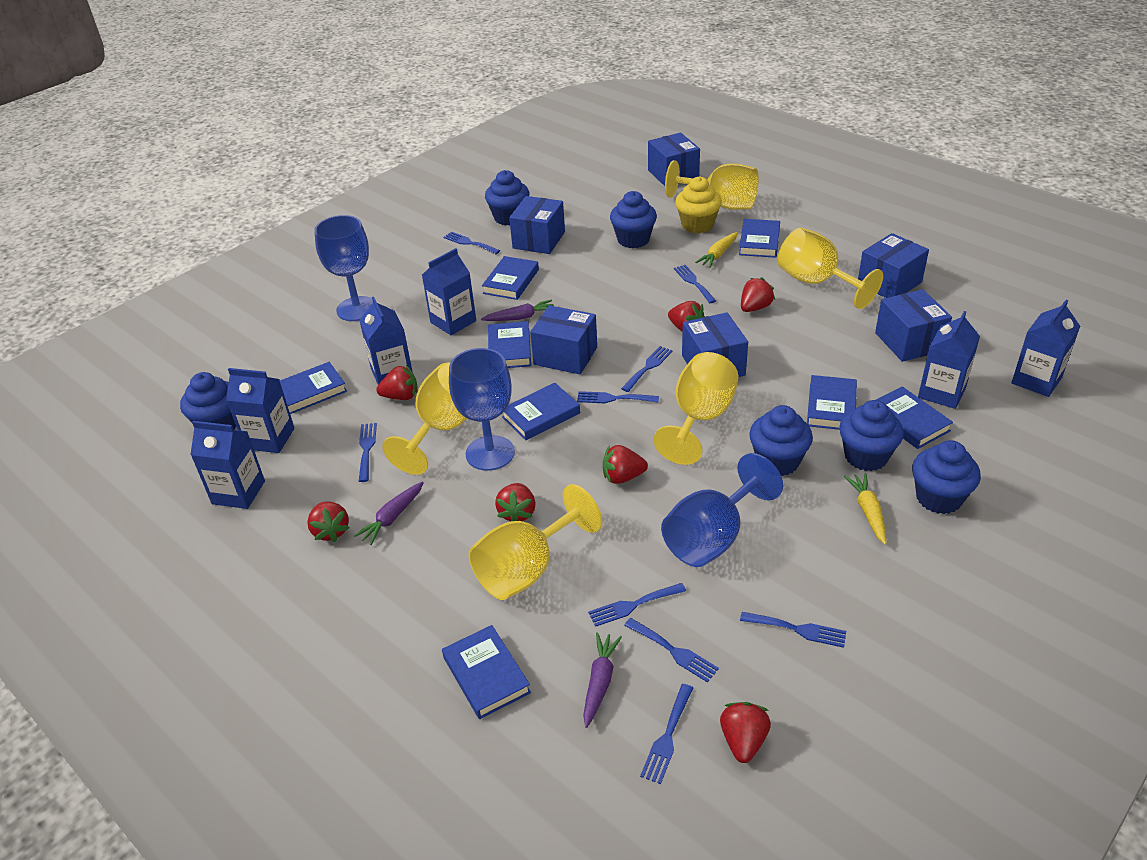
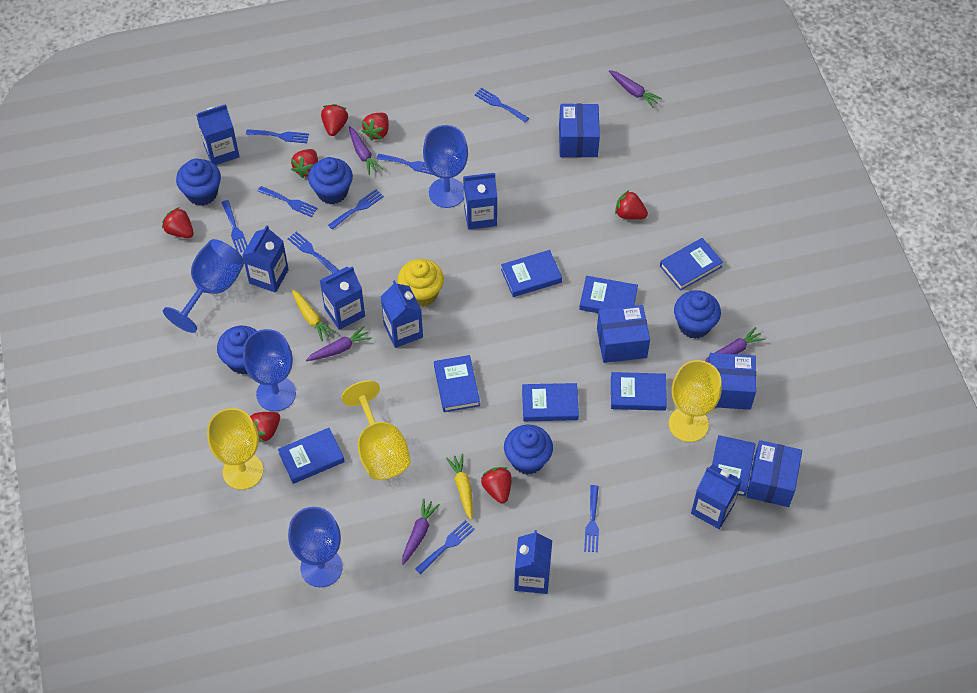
blue box: 6 -> 4
blue carton: 6 -> 7
blue cupcake: 6 -> 5
blue goblet: 3 -> 4
purple carrot: 3 -> 5
yellow goblet: 5 -> 3

